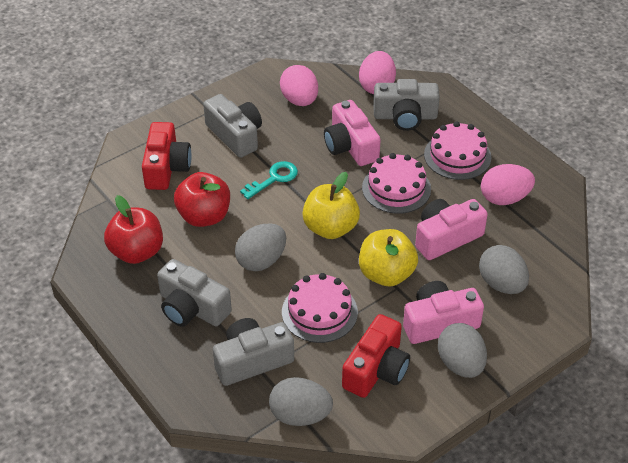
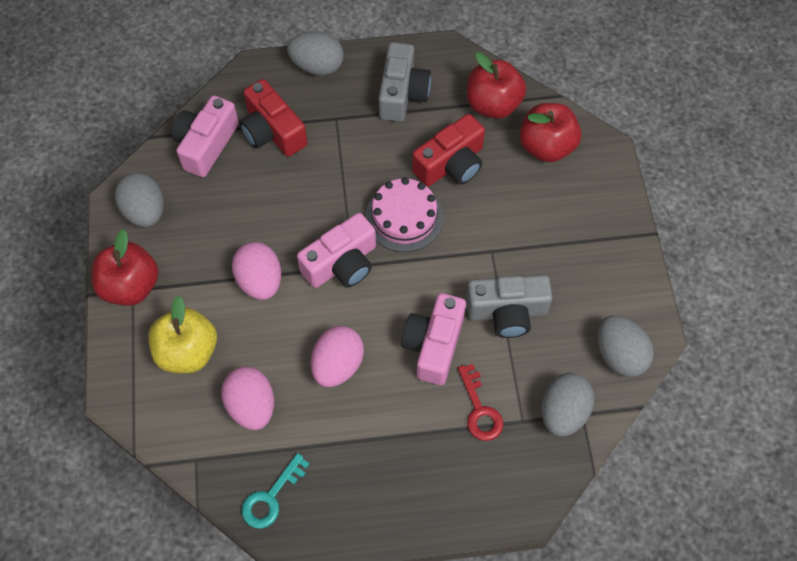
grey camera: 4 -> 2
pink cake: 3 -> 1
red apple: 2 -> 3
red key: 0 -> 1
yellow apple: 2 -> 1

